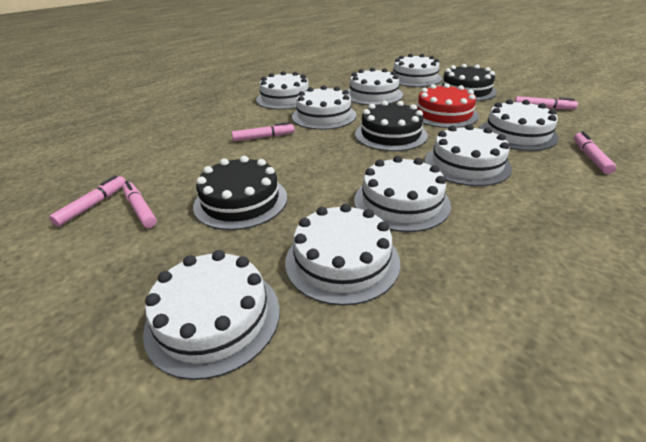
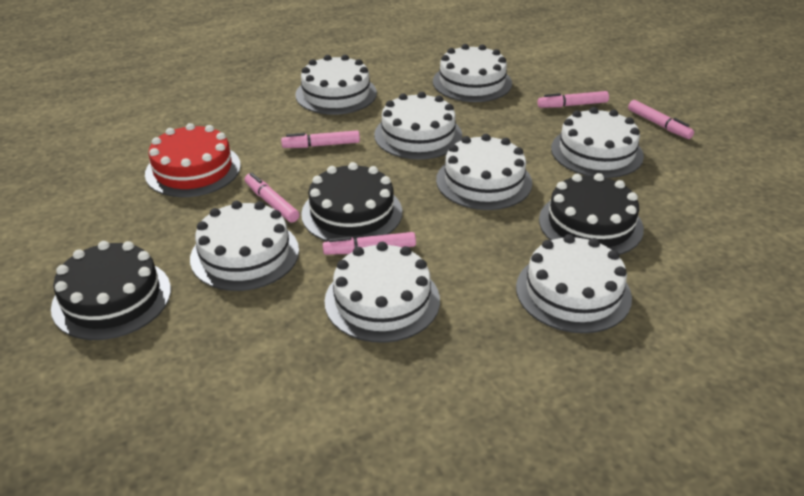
white cake: 9 -> 8

